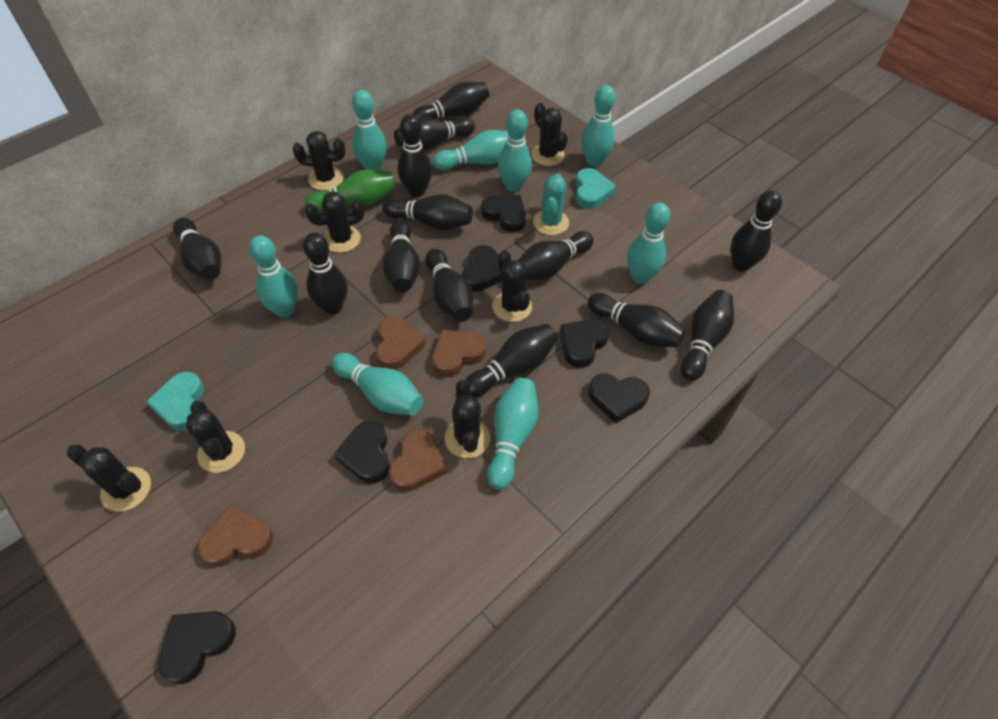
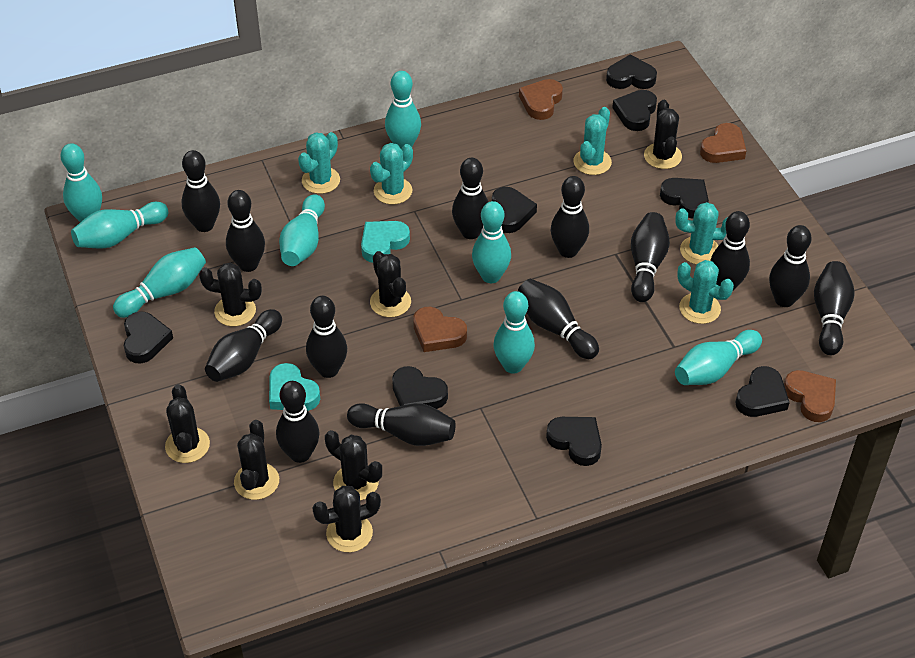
black heart: 6 -> 8
green bowling pin: 1 -> 0
turquoise cactus: 1 -> 5

